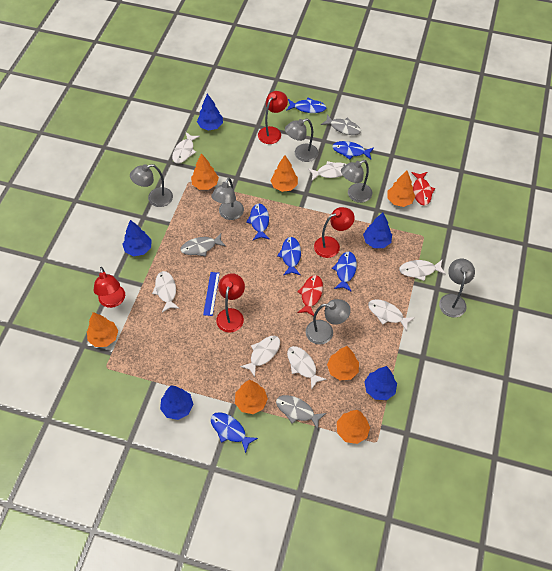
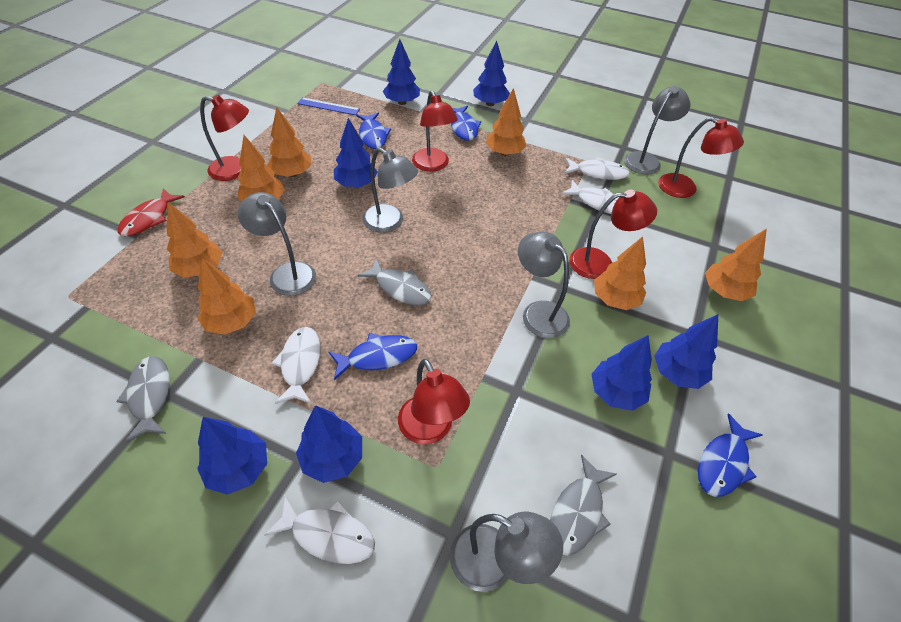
blue fish: 6 -> 4
blue tree: 5 -> 7
grey lamp: 6 -> 5
red fish: 2 -> 1
red lamp: 4 -> 5
white fish: 7 -> 4

